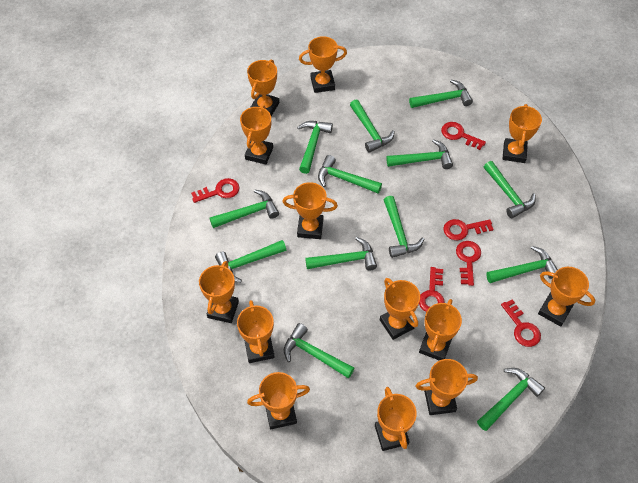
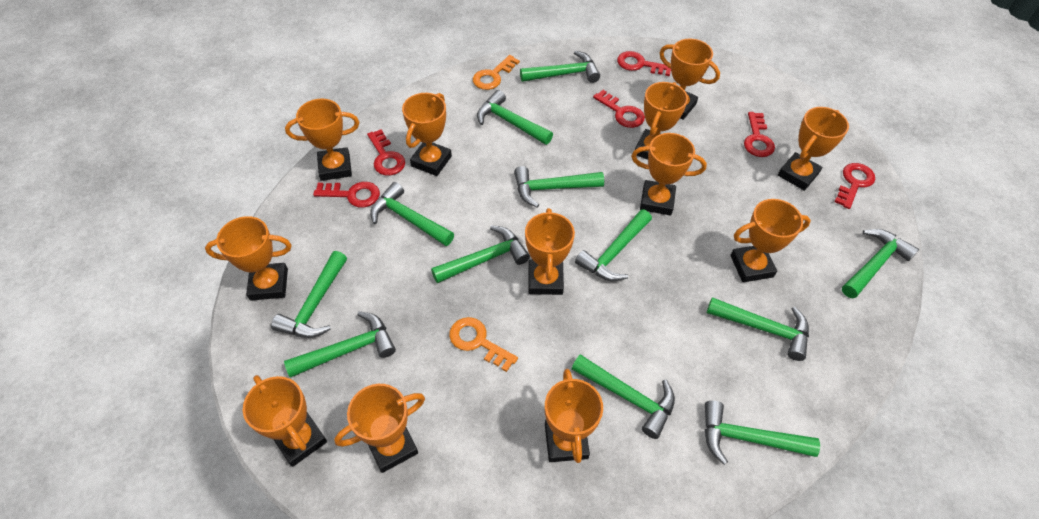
green hammer: 13 -> 12
orange key: 0 -> 2
orange trophy: 13 -> 12

